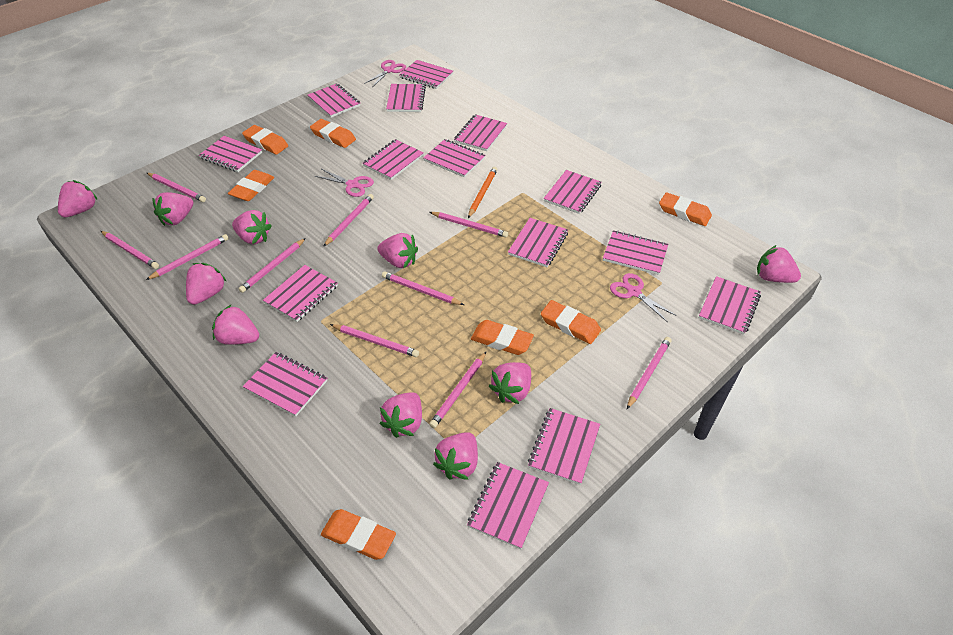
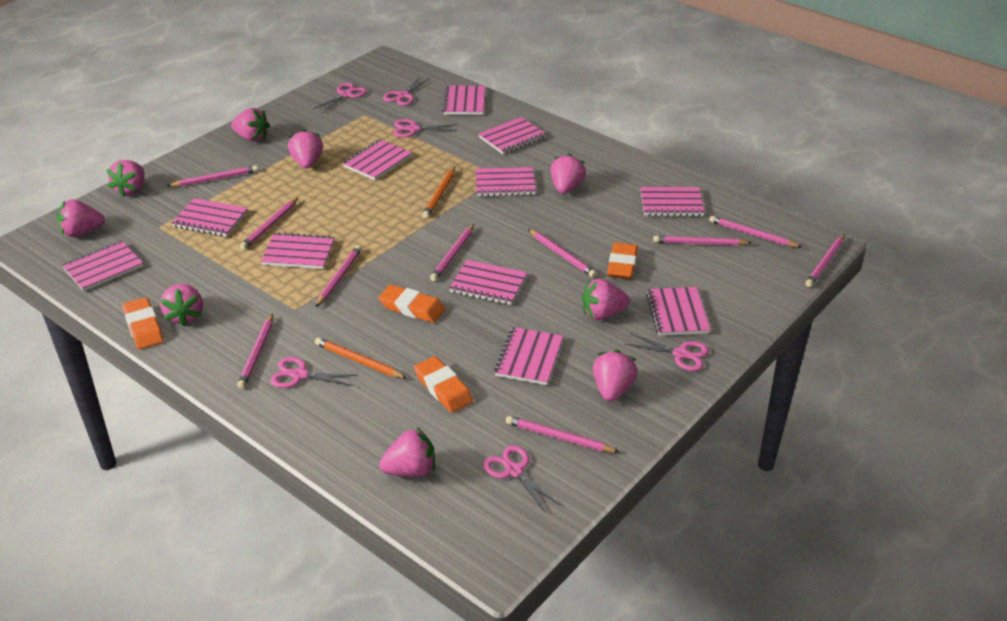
orange eraser: 7 -> 4
orange pencil: 1 -> 2
pink notebook: 15 -> 11
pink scissors: 3 -> 6
pink strawberry: 10 -> 9

